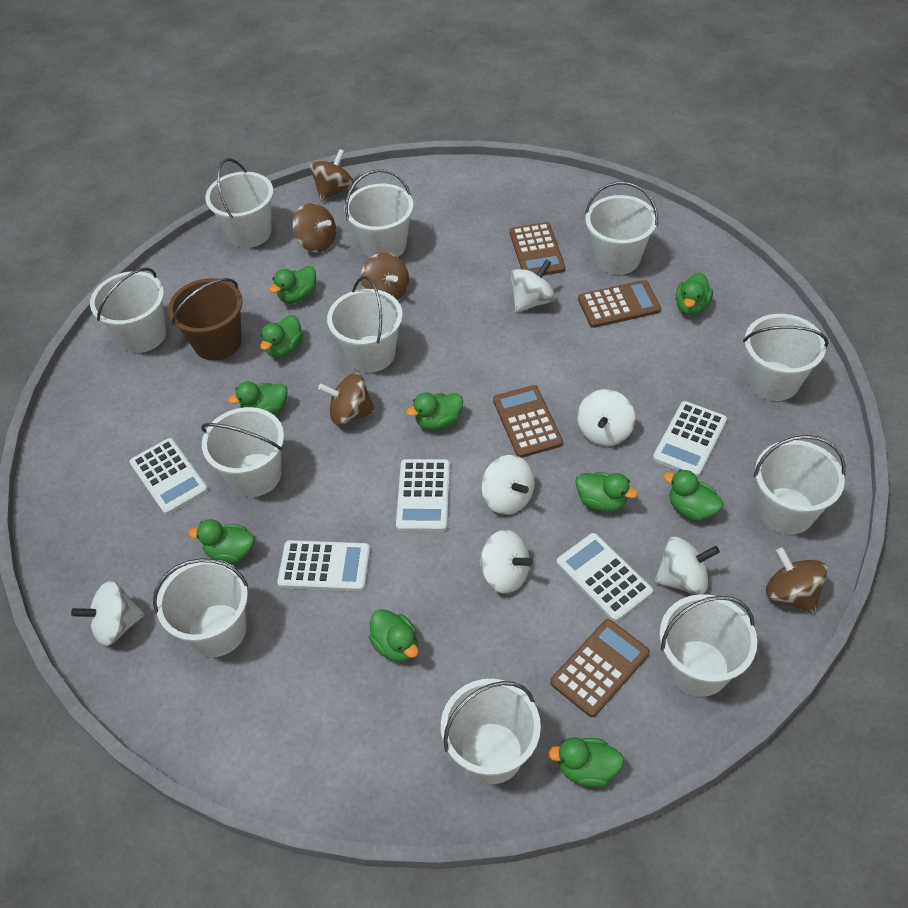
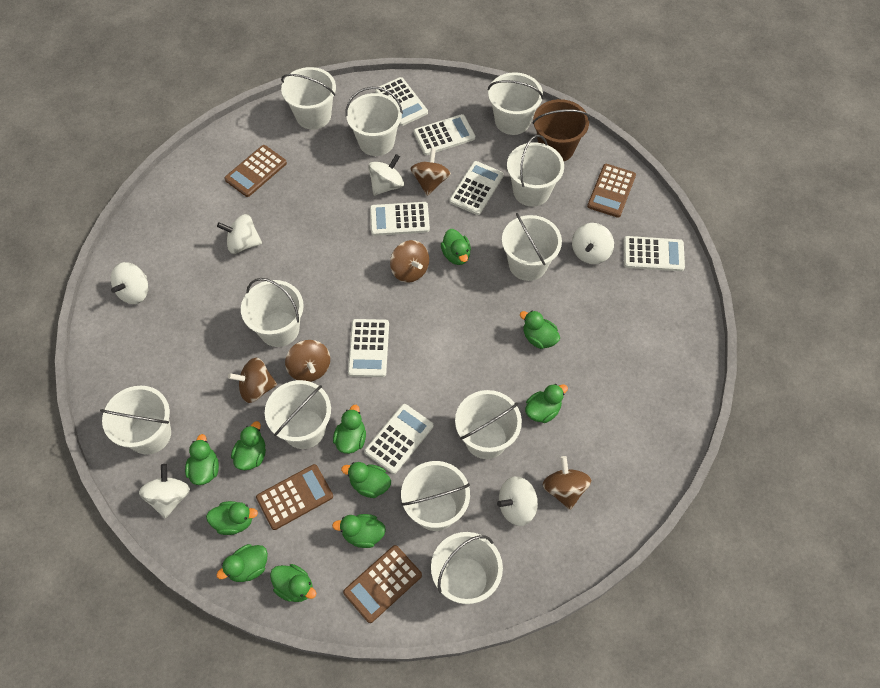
green duck: 10 -> 11
white calculator: 5 -> 7

